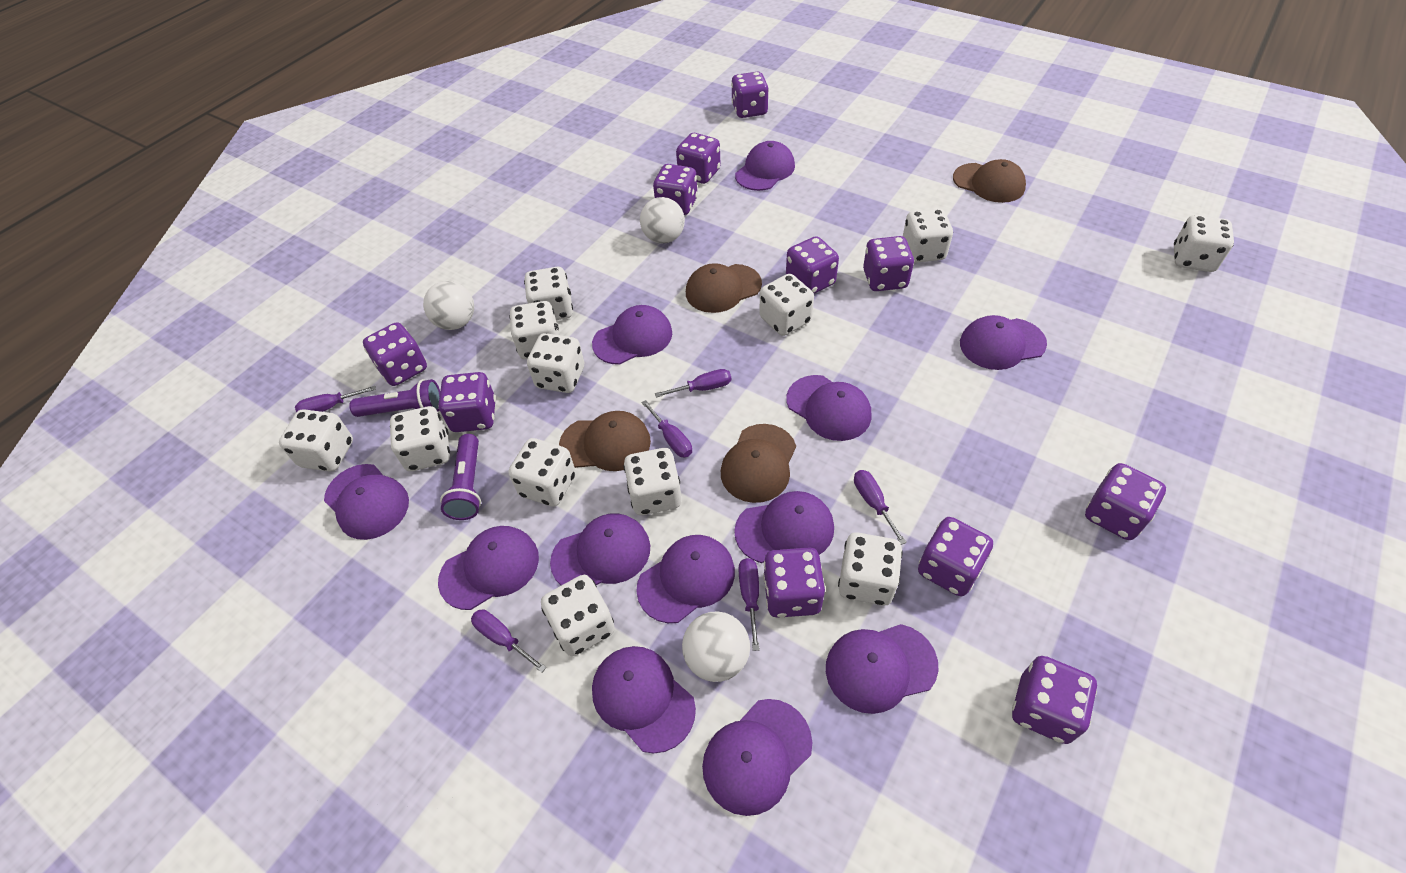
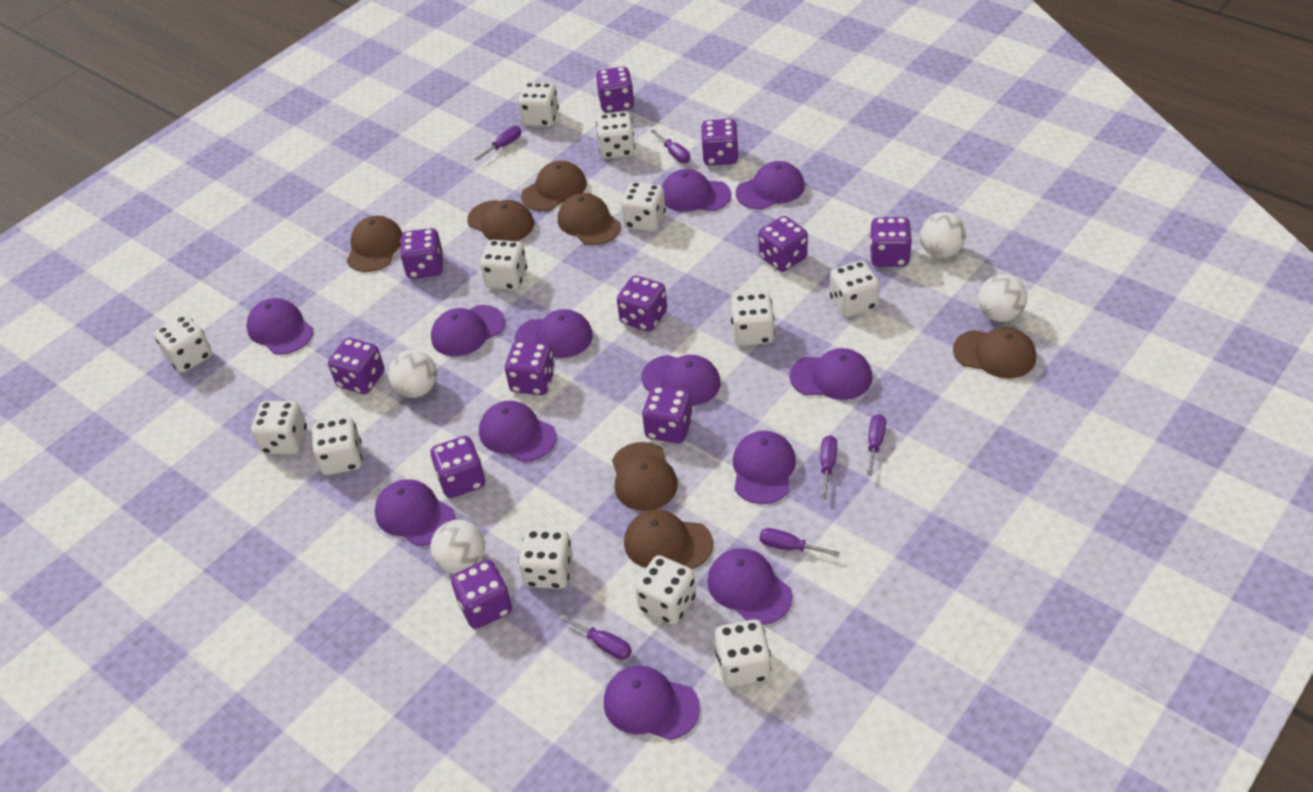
brown cap: 4 -> 7
purple flashlight: 2 -> 0
white ball: 3 -> 4

